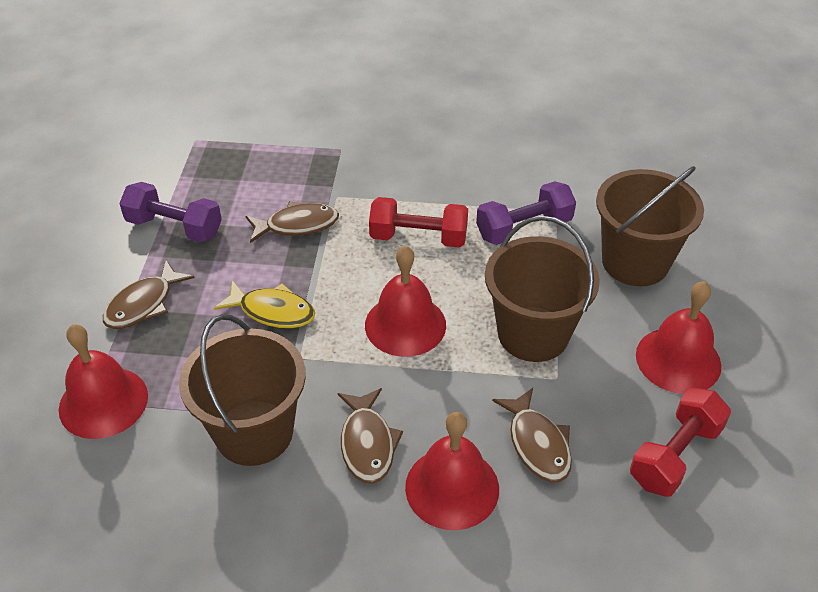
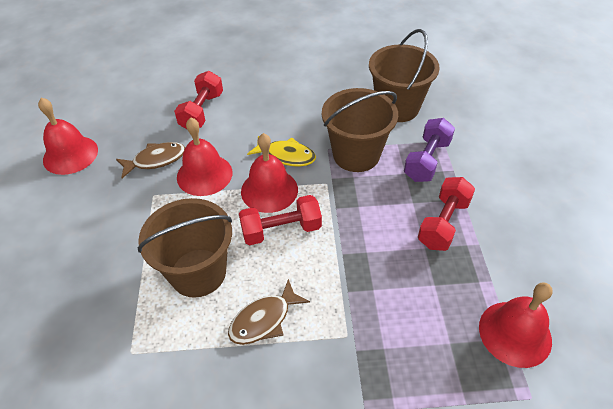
brown fish: 4 -> 2
purple dumbbell: 2 -> 1
red dumbbell: 2 -> 3

